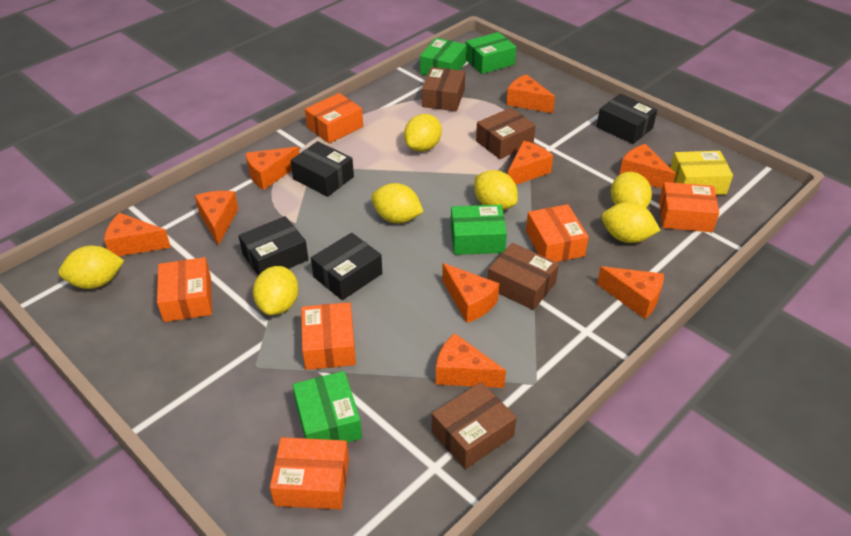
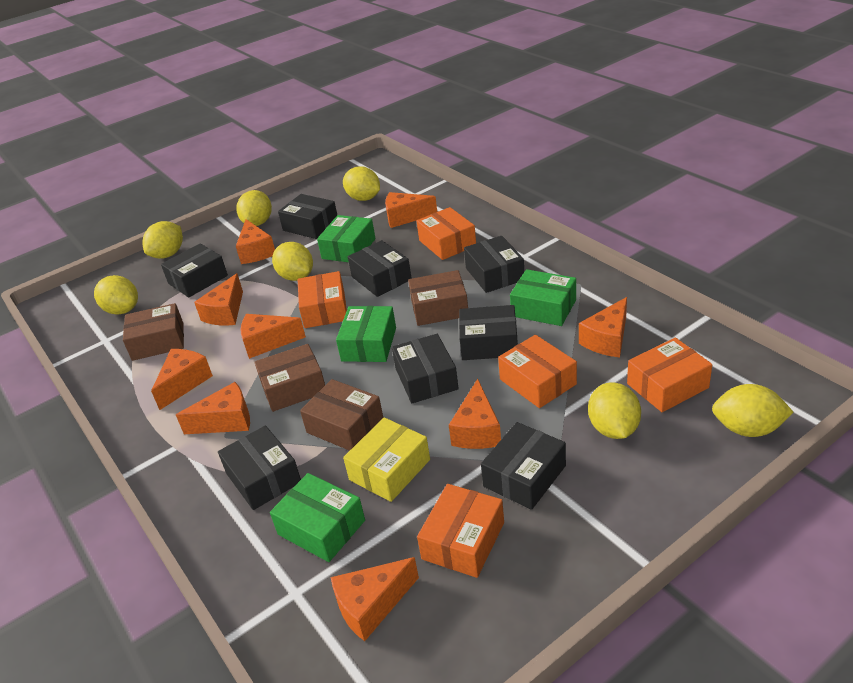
black box: 4 -> 8
orange box: 6 -> 5

